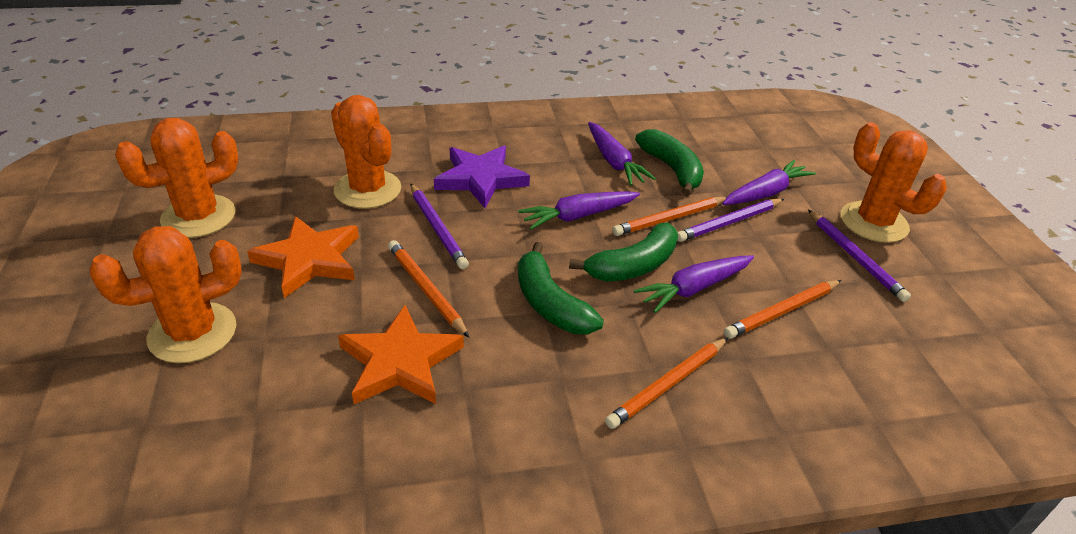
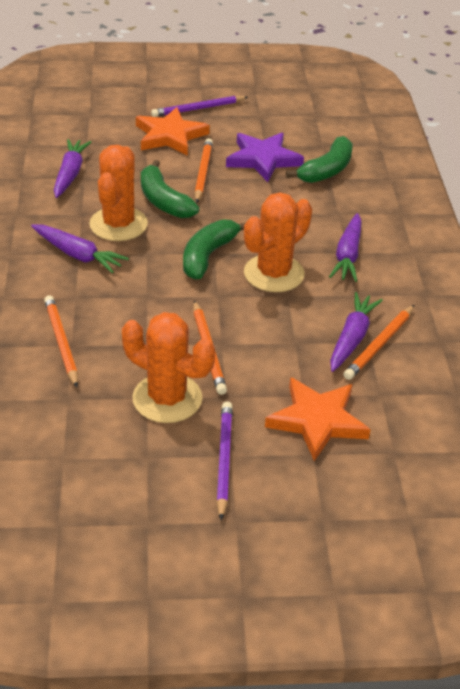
orange cactus: 4 -> 3
purple pencil: 3 -> 2

